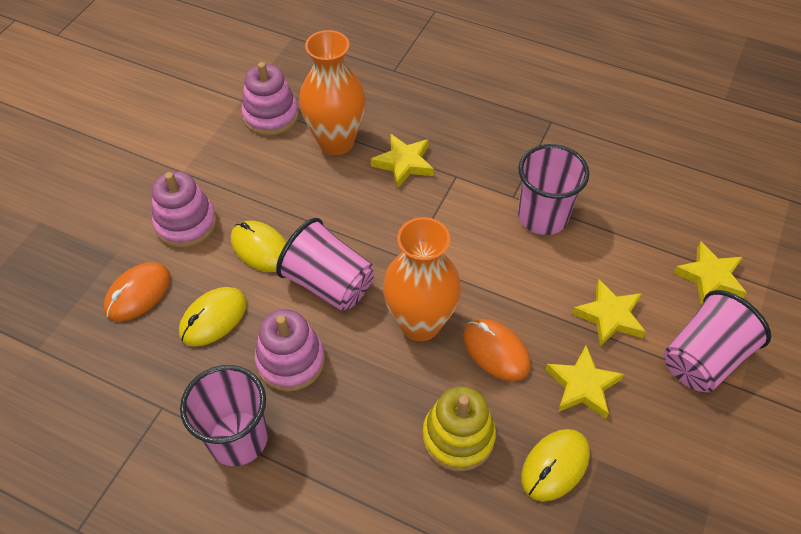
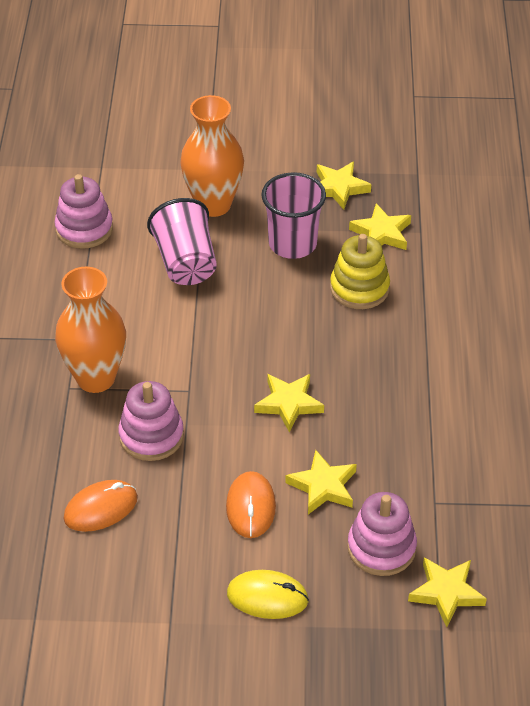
pink cup: 4 -> 2
yellow mouse: 3 -> 1
yellow star: 4 -> 5

